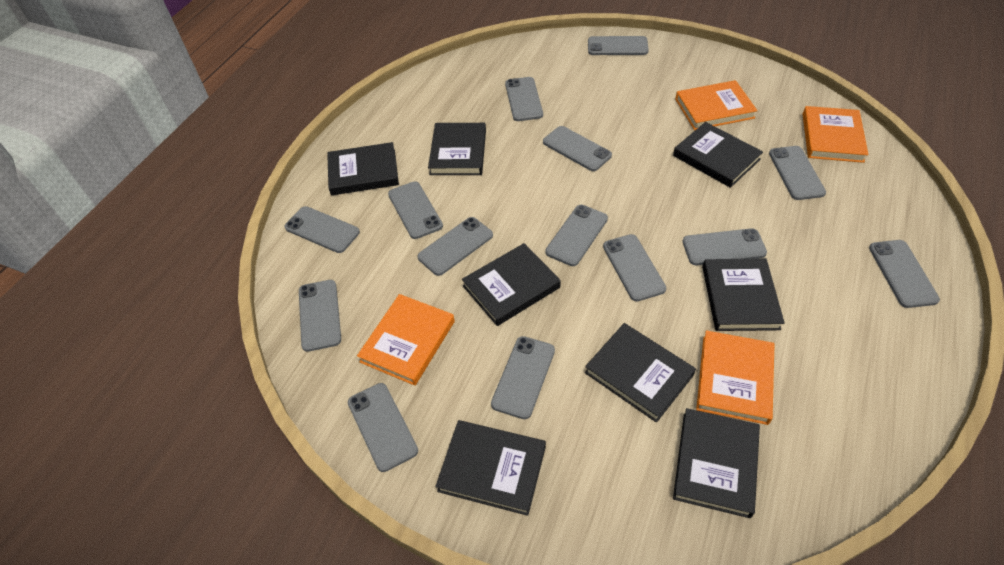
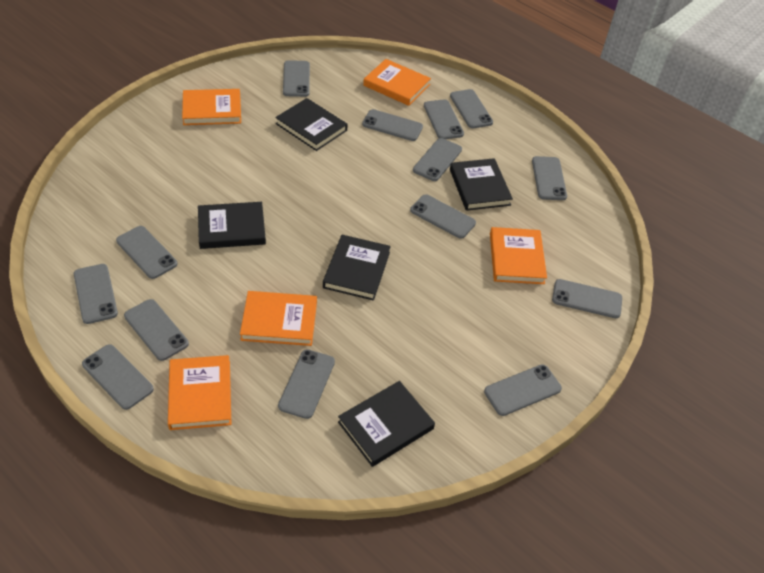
black book: 8 -> 5
orange book: 4 -> 5

